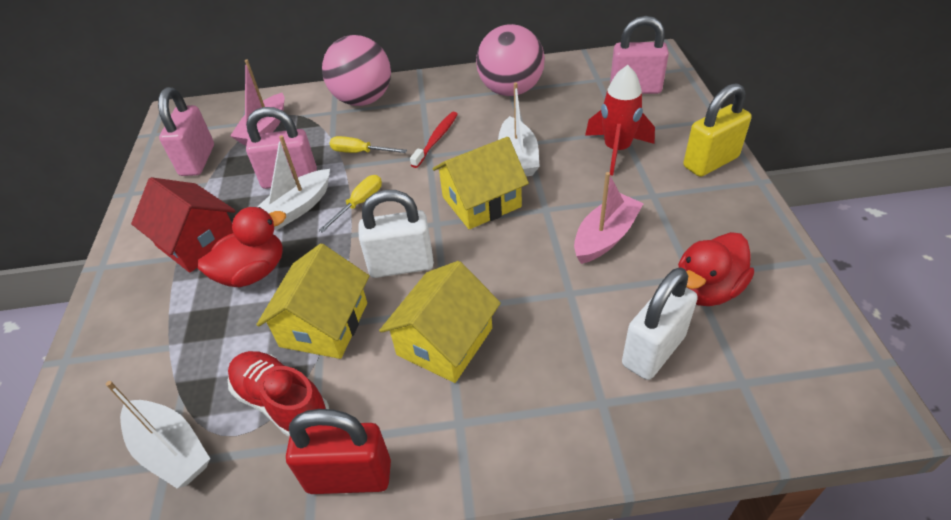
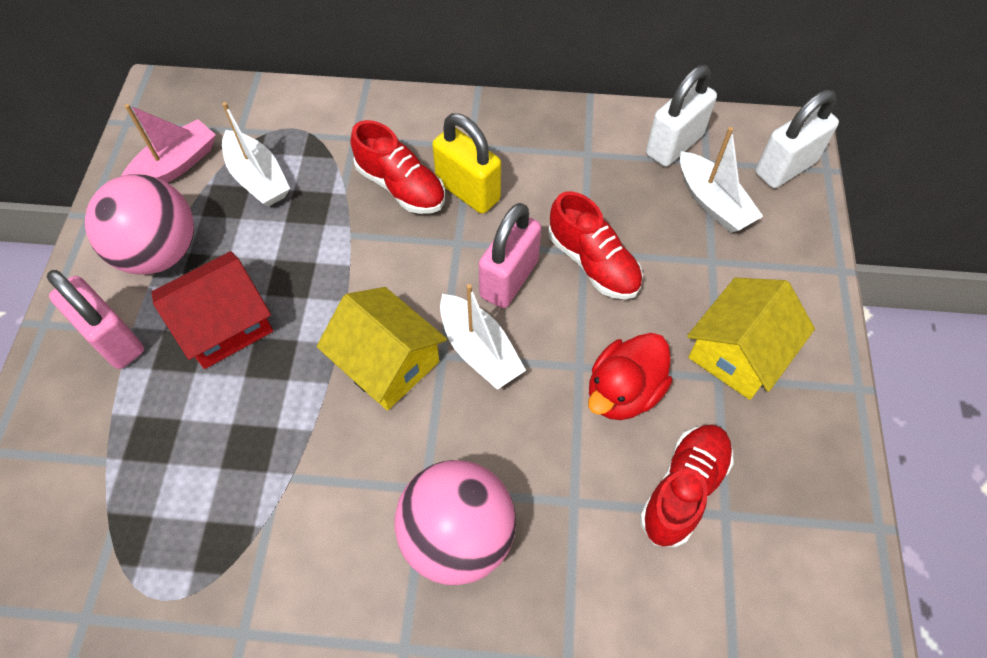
pink boat: 2 -> 1
pink padlock: 3 -> 2
red duck: 2 -> 1
red padlock: 1 -> 0
red rocket: 1 -> 0
red shoe: 1 -> 3
red toothbrush: 1 -> 0
yellow house: 3 -> 2
yellow screwdriver: 2 -> 0

